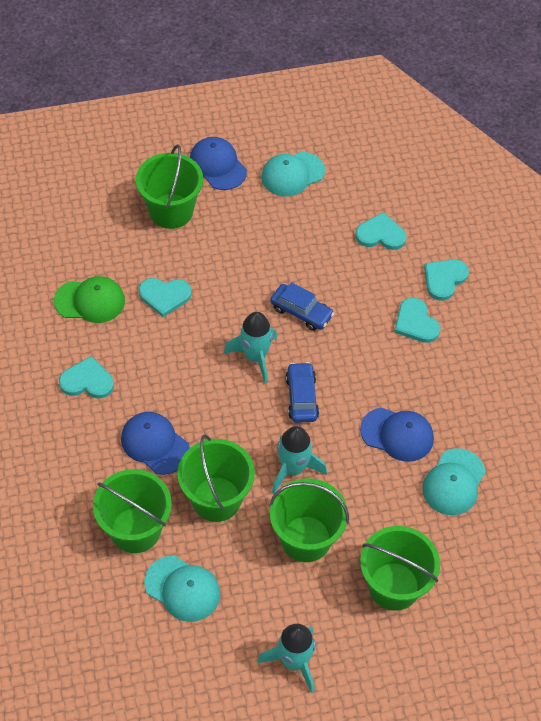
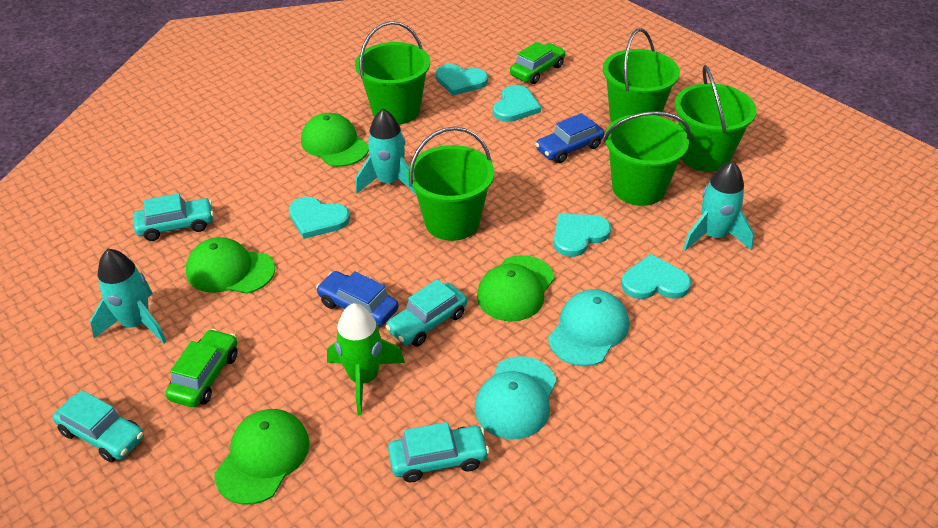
blue cap: 3 -> 0
green cap: 1 -> 4
green car: 0 -> 2
green rocket: 0 -> 1
turquoise cap: 3 -> 2
turquoise car: 0 -> 4

